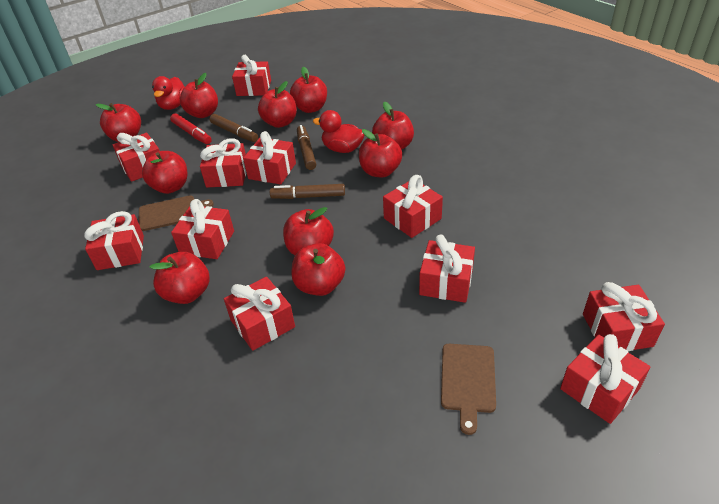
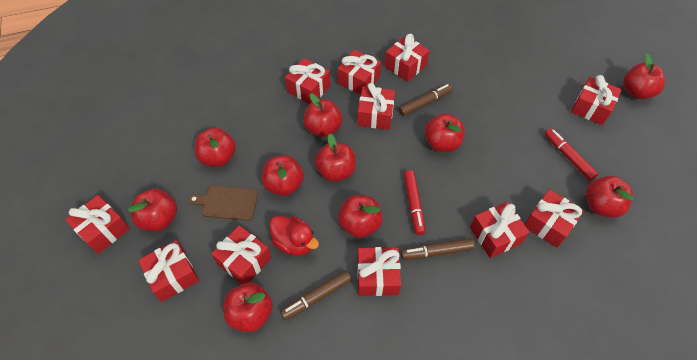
brown cutting board: 2 -> 1
red duck: 2 -> 1
red marker: 1 -> 2

